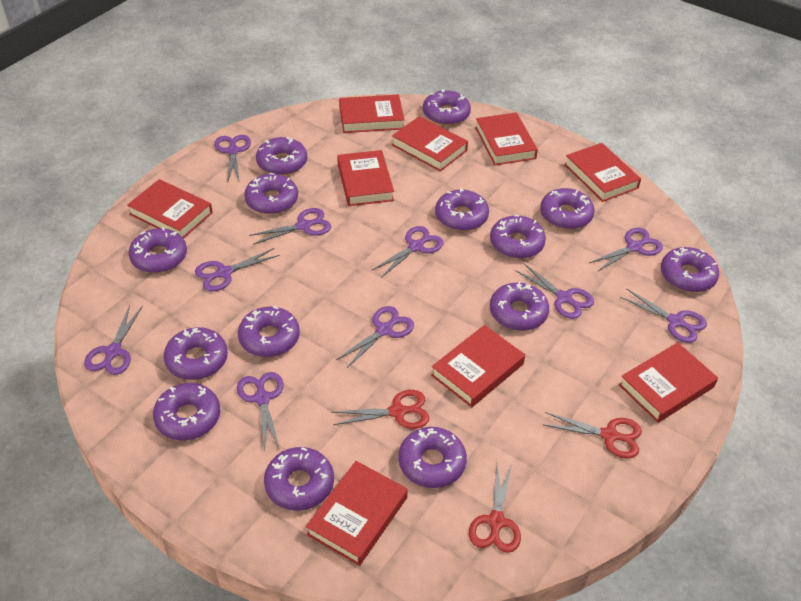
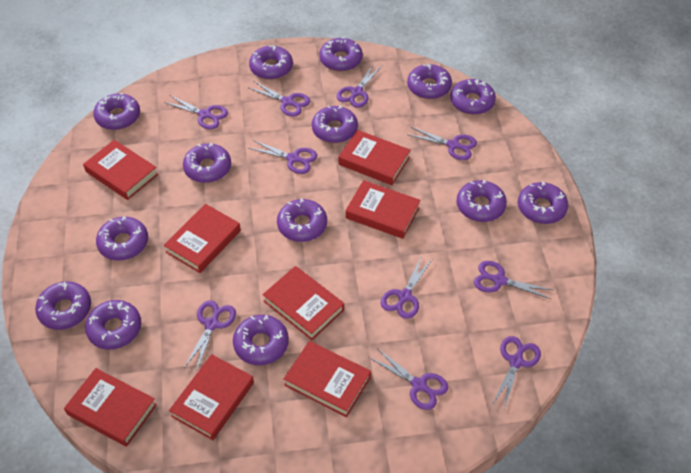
red book: 9 -> 8
red scissors: 3 -> 0

